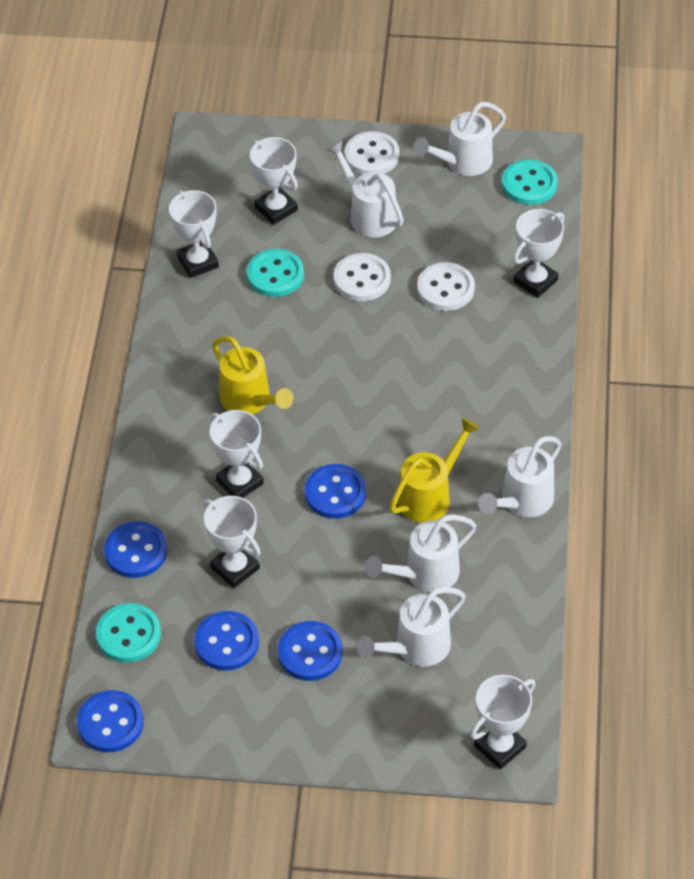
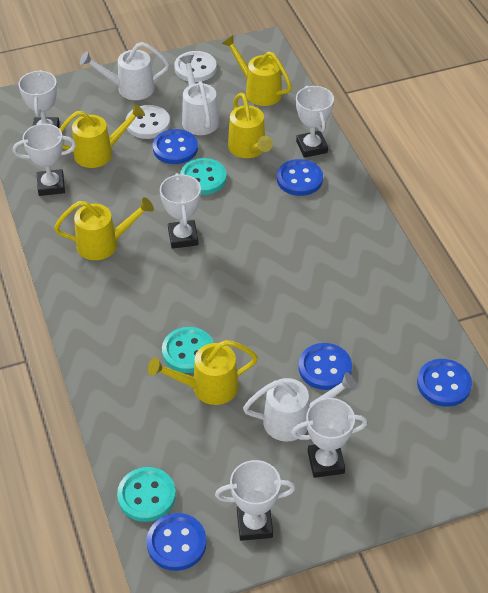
white button: 3 -> 2
white watering can: 5 -> 3
yellow watering can: 2 -> 5

